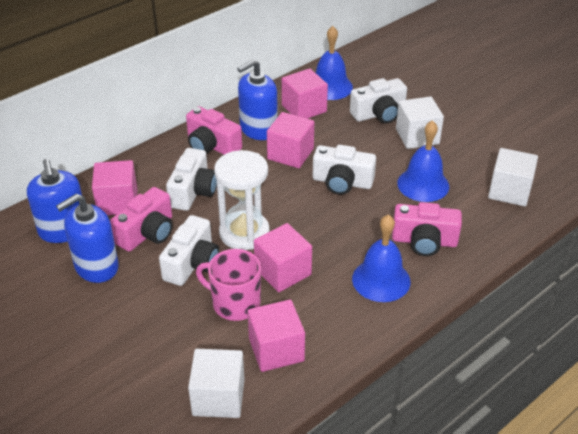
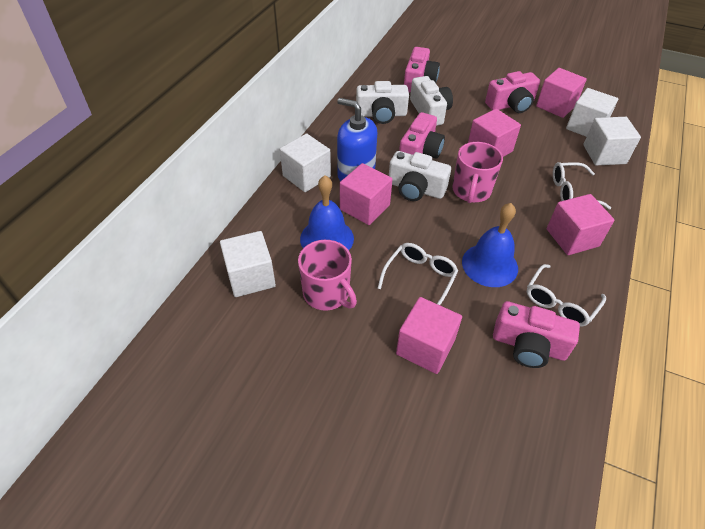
blue bell: 3 -> 2
blue soap dispenser: 3 -> 1
pink camera: 3 -> 4
pink mug: 1 -> 2
white camera: 4 -> 3
white cube: 3 -> 4
white glasses: 0 -> 3
white hourglass: 1 -> 0

